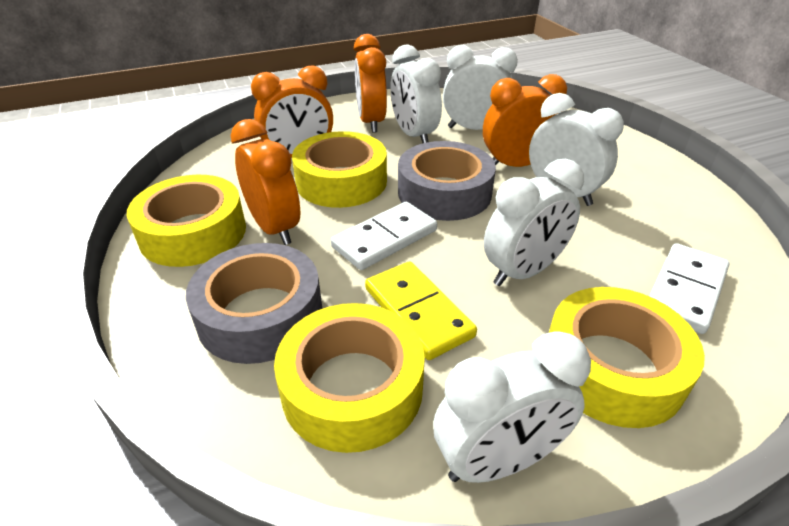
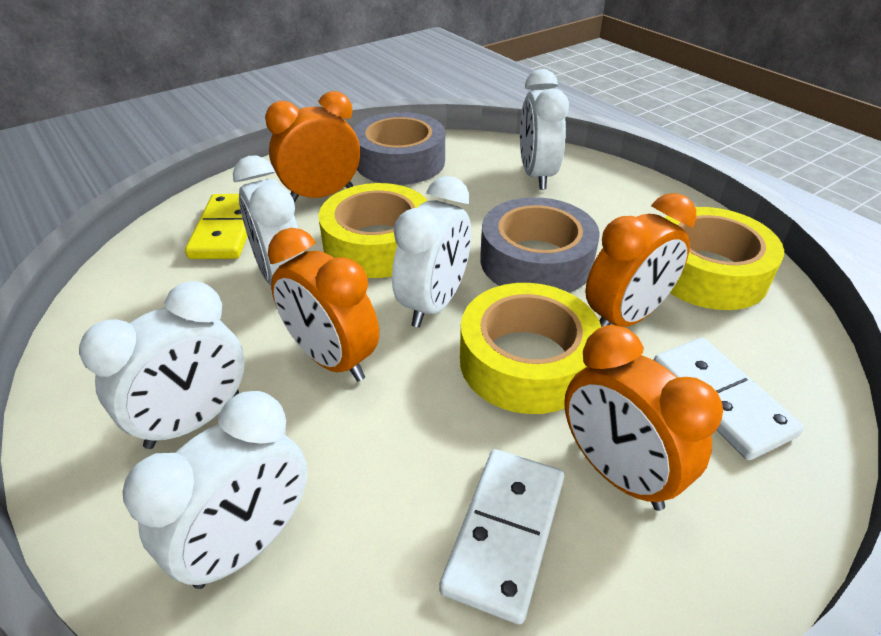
yellow tape: 4 -> 3

